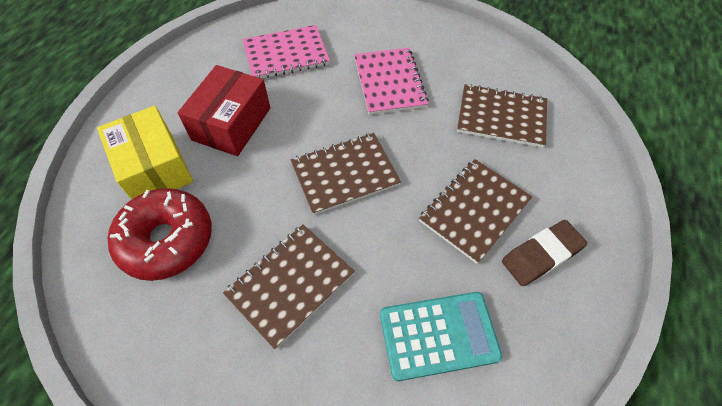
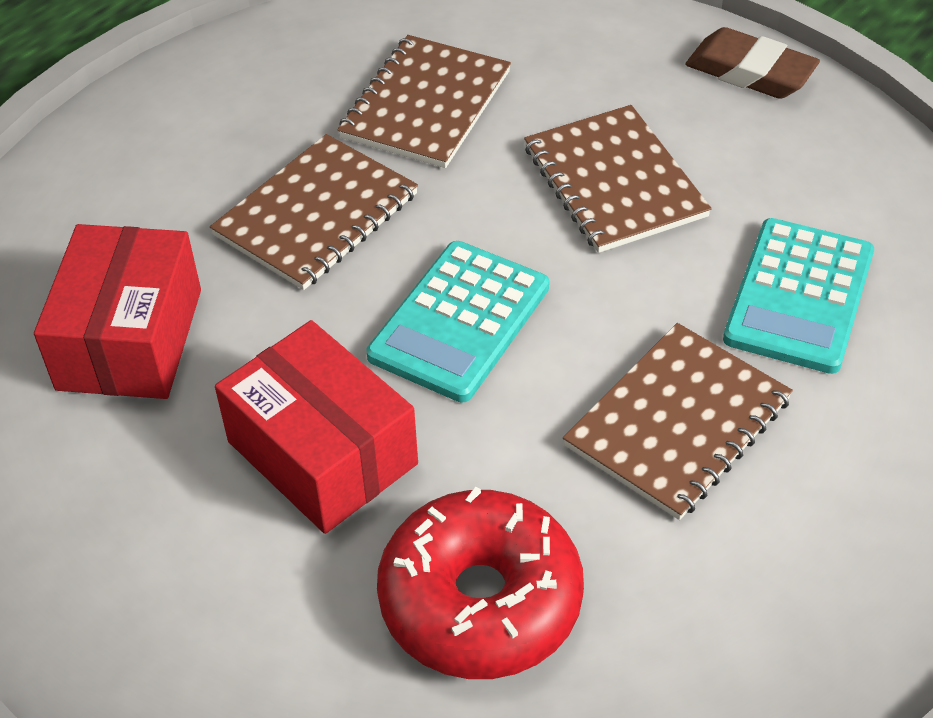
pink notebook: 2 -> 0
red box: 1 -> 2
turquoise calculator: 1 -> 2
yellow box: 1 -> 0

